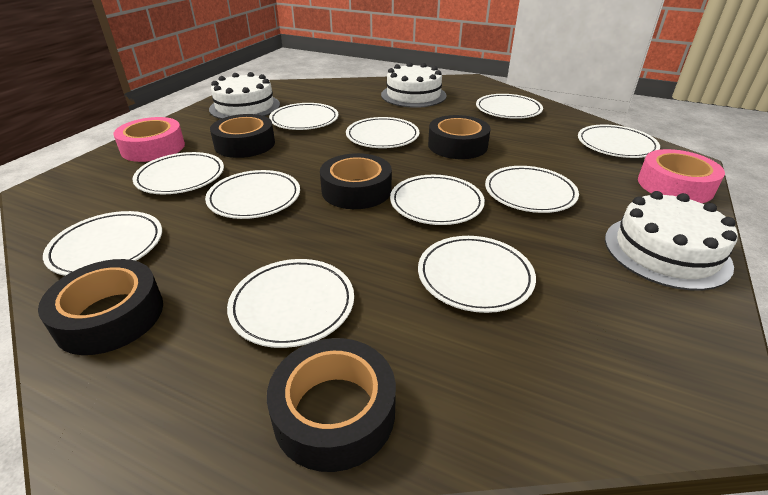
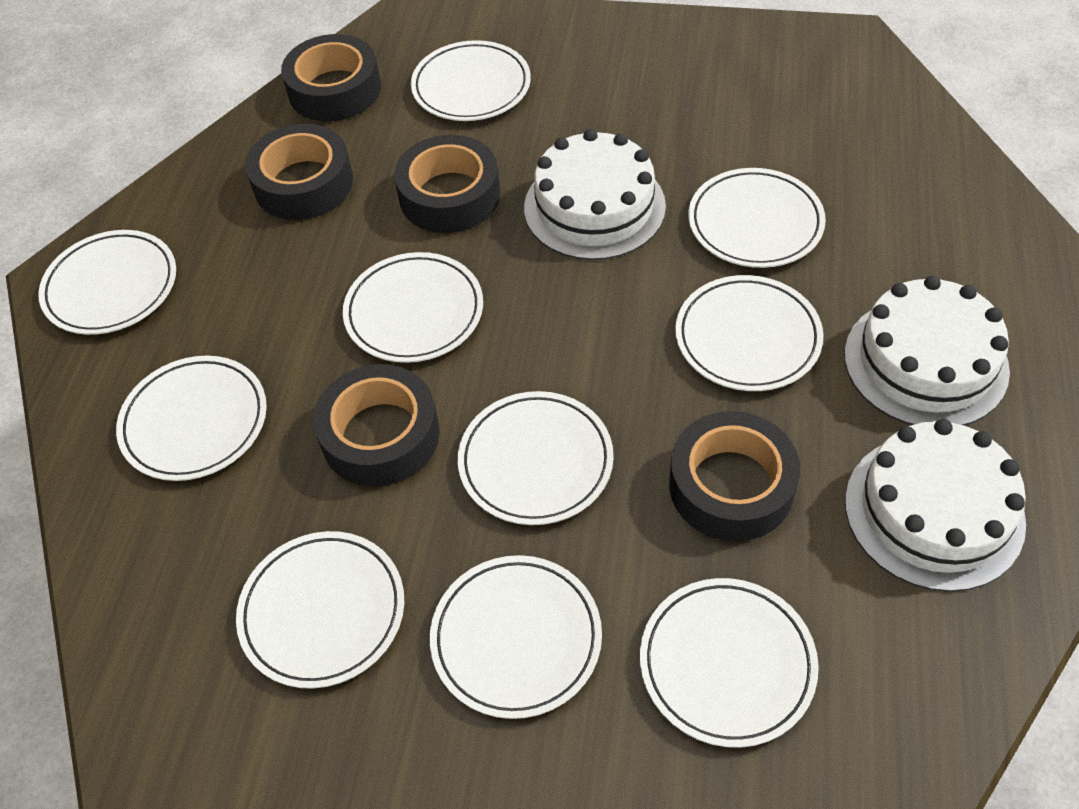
pink tape: 2 -> 0
white plate: 11 -> 10

